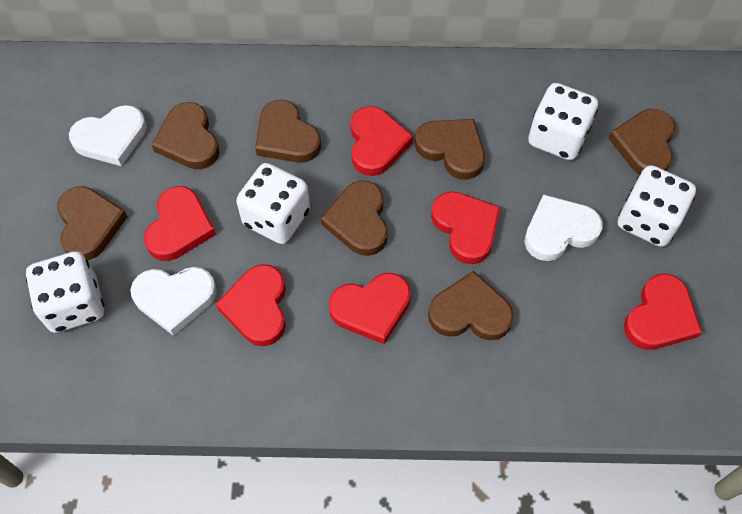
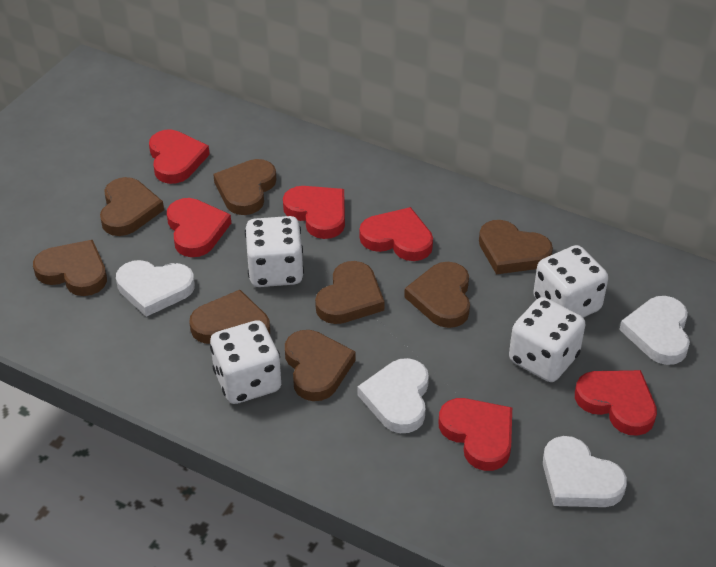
brown heart: 7 -> 8
white heart: 3 -> 4

